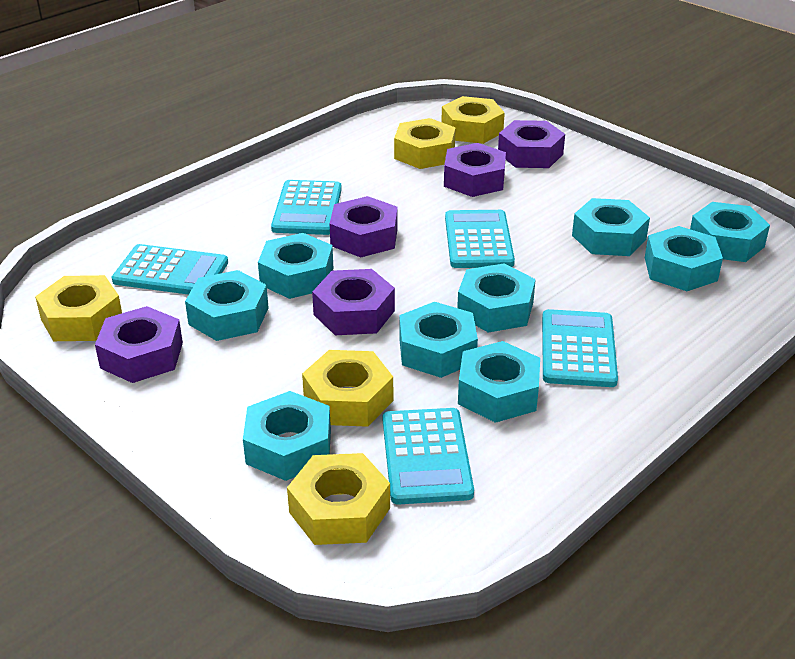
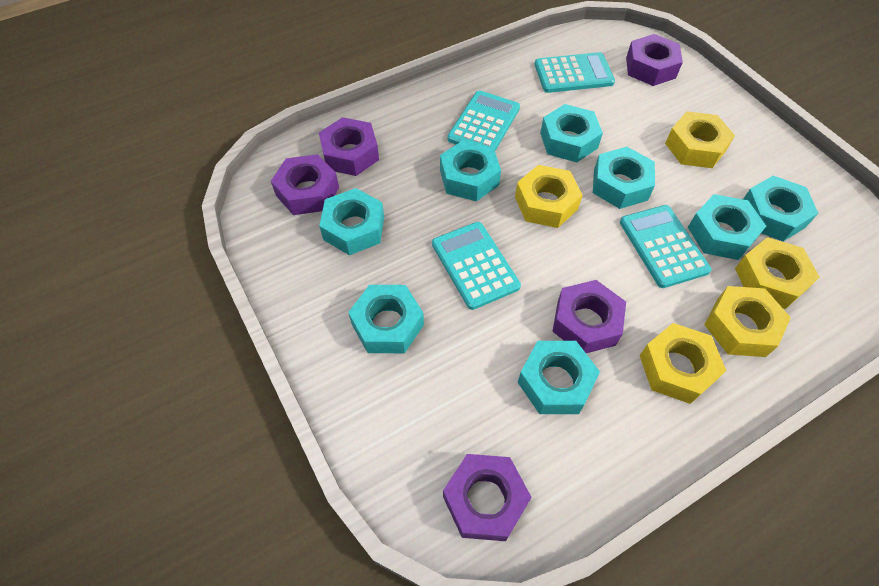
turquoise calculator: 5 -> 4
turquoise nut: 9 -> 8

